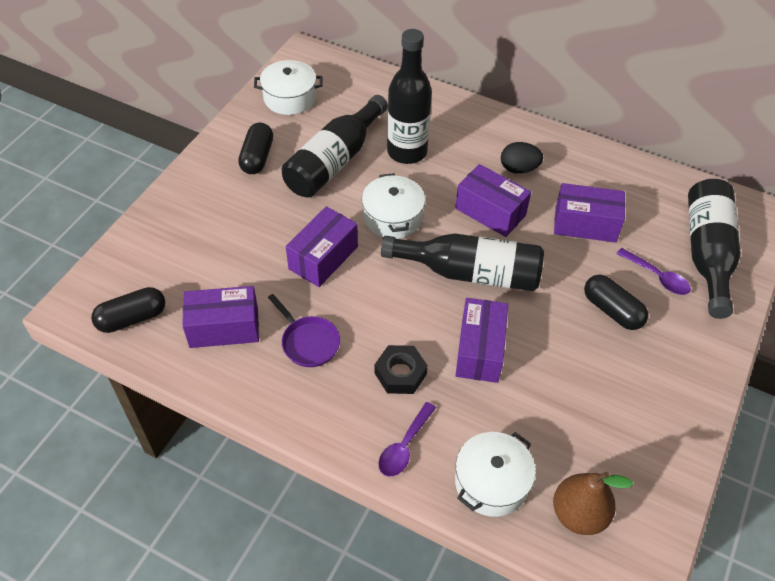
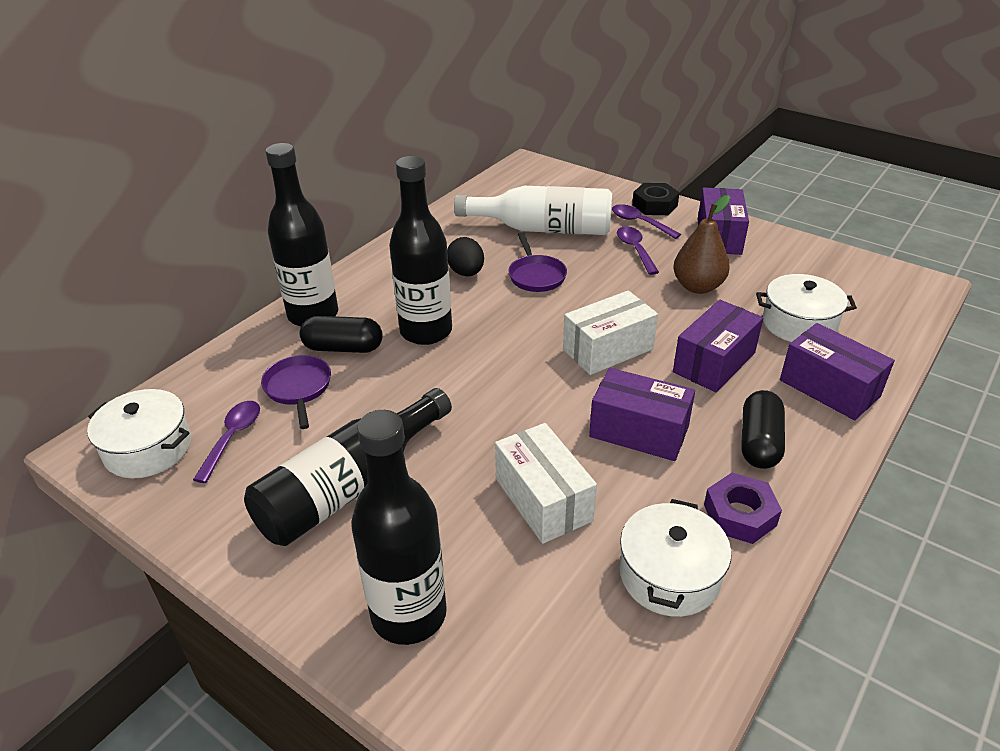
black capsule: 3 -> 2
purple box: 5 -> 4
purple nut: 0 -> 1
purple pan: 1 -> 2
purple spoon: 2 -> 3
white bottle: 0 -> 1
white box: 0 -> 2

